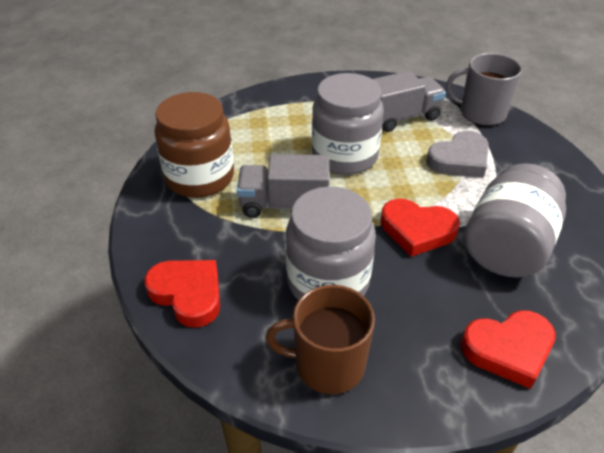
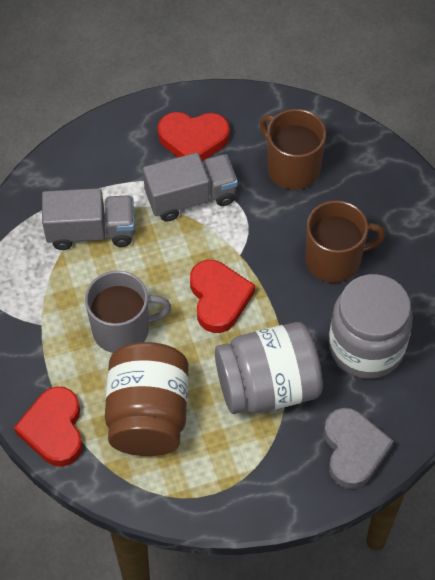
brown mug: 1 -> 2
grey jar: 3 -> 2

